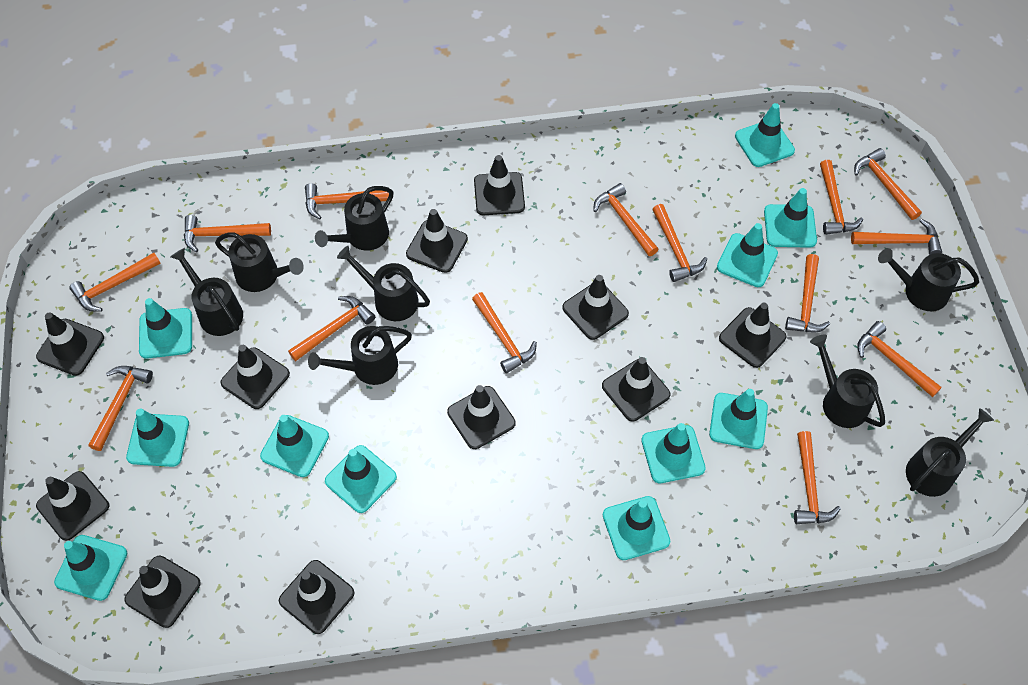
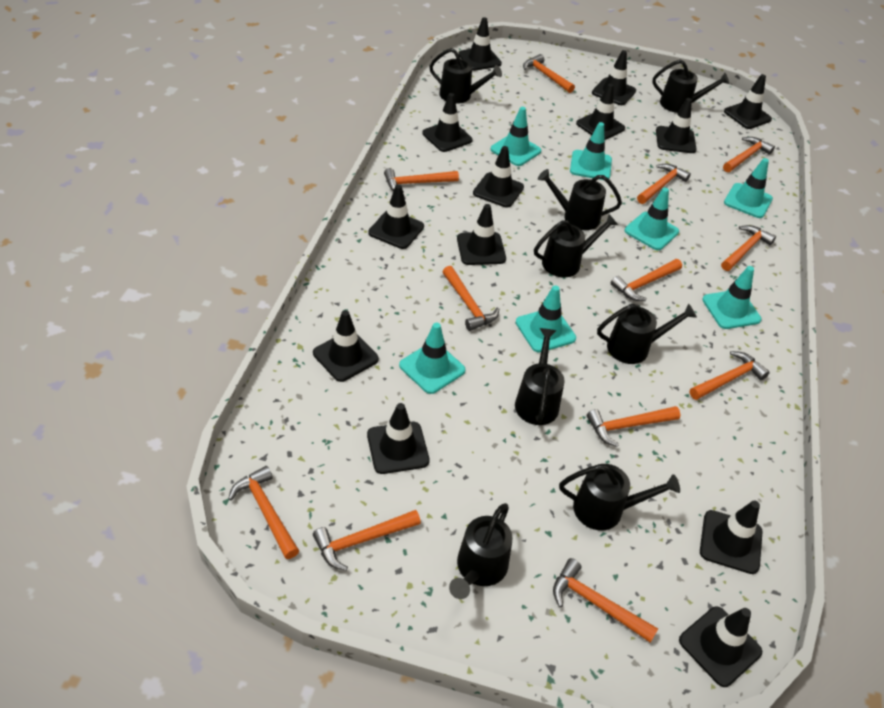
black traffic cone: 11 -> 13
orange hammer: 14 -> 12
turquoise traffic cone: 11 -> 7

